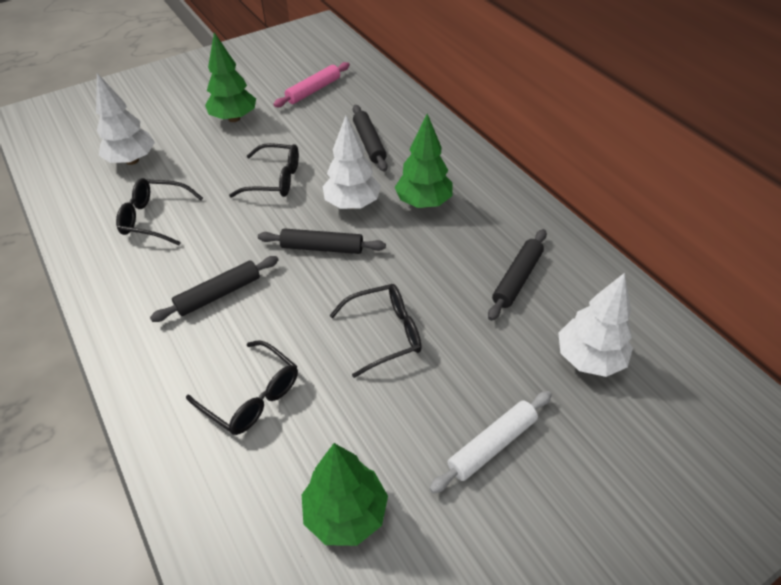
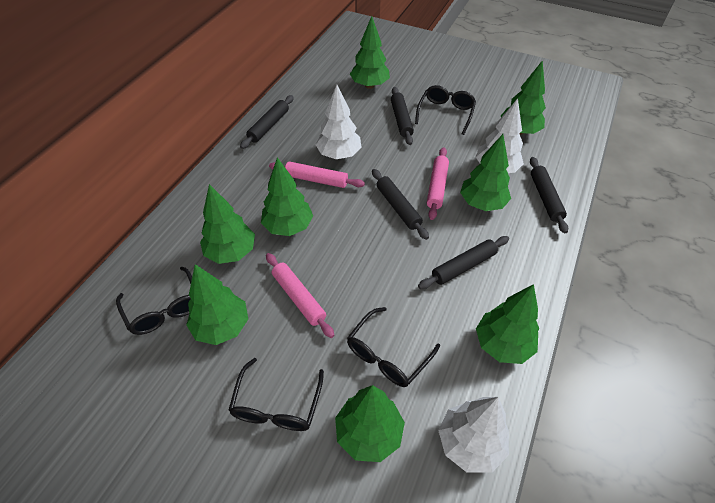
black rolling pin: 4 -> 5
green tree: 3 -> 8
pink rolling pin: 1 -> 3
white rolling pin: 1 -> 0

